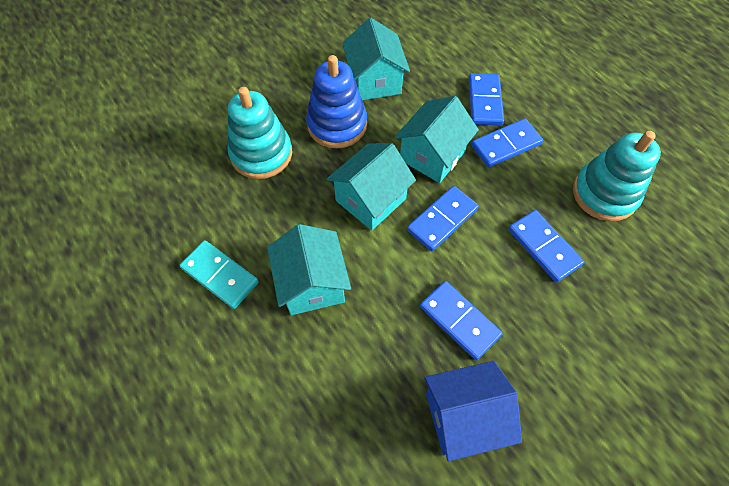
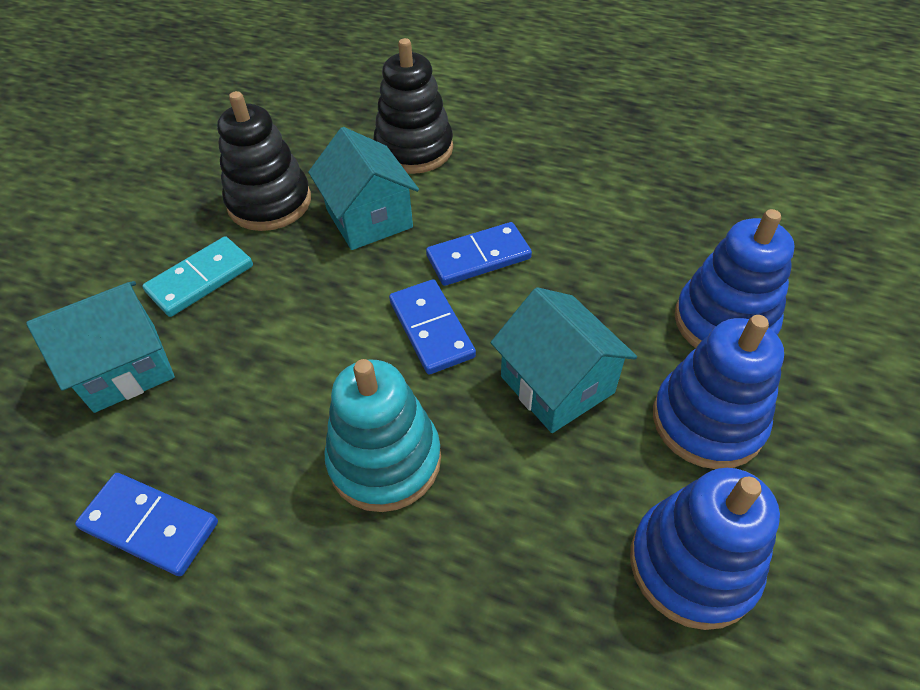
black stacking toy: 0 -> 2
blue domino: 5 -> 3
blue house: 1 -> 0
blue stacking toy: 1 -> 3
turquoise house: 4 -> 3
turquoise stacking toy: 2 -> 1

